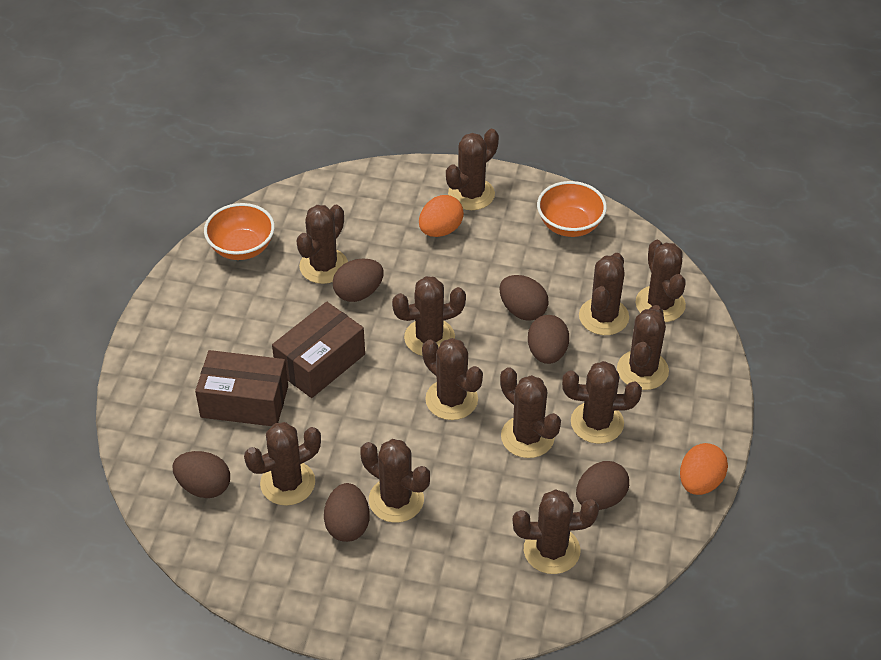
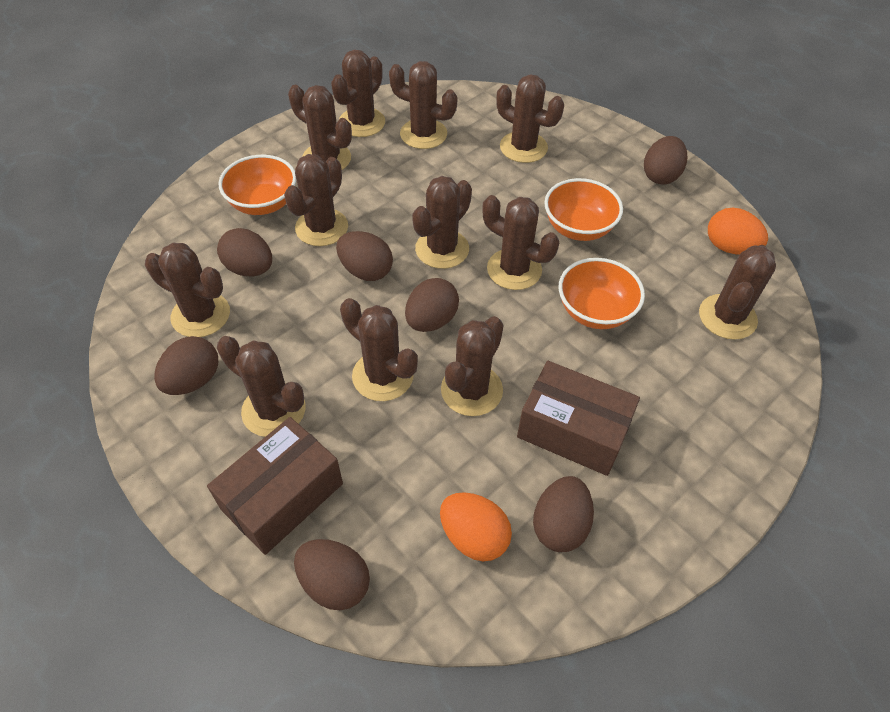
brown egg: 6 -> 7
orange bowl: 2 -> 3

